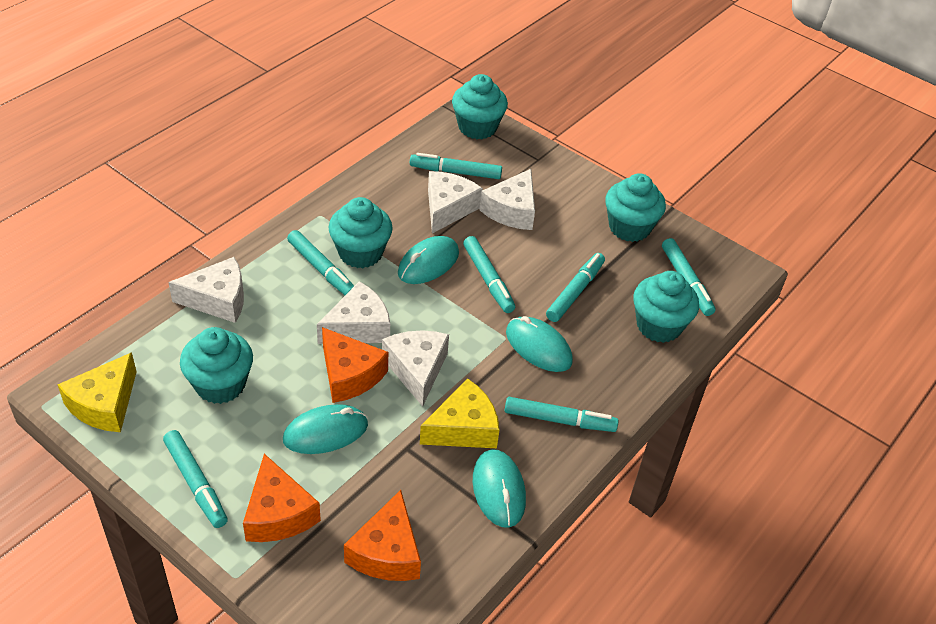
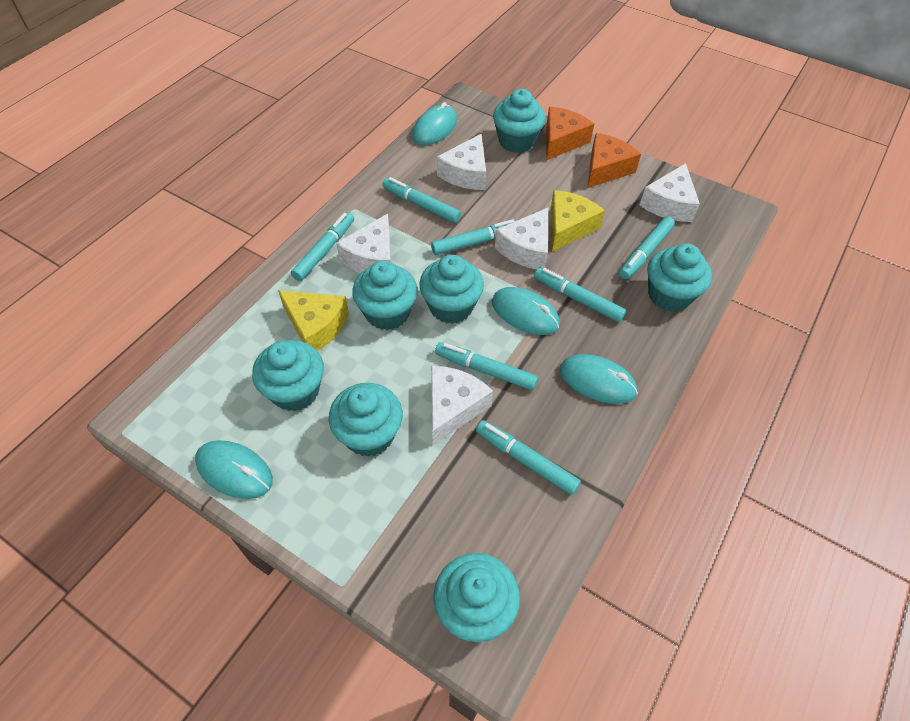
orange cheese: 3 -> 2
turquoise cupcake: 5 -> 7

